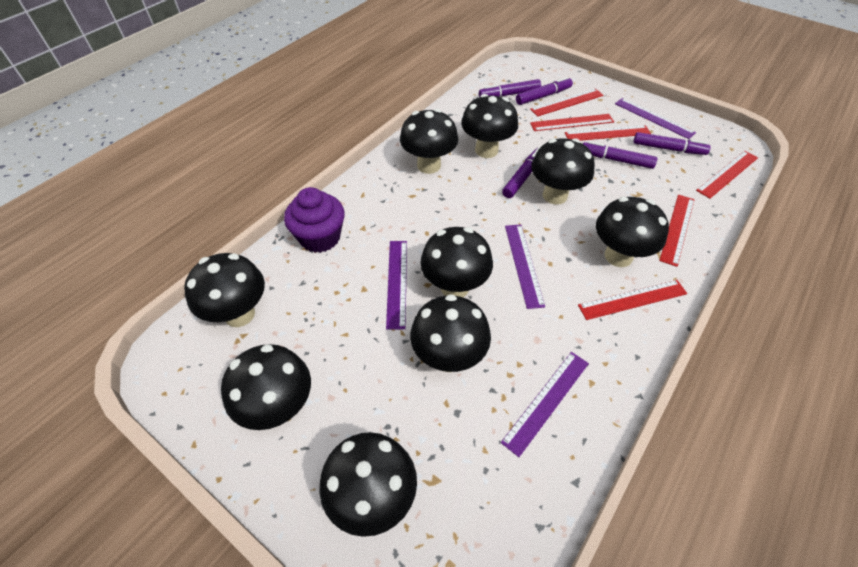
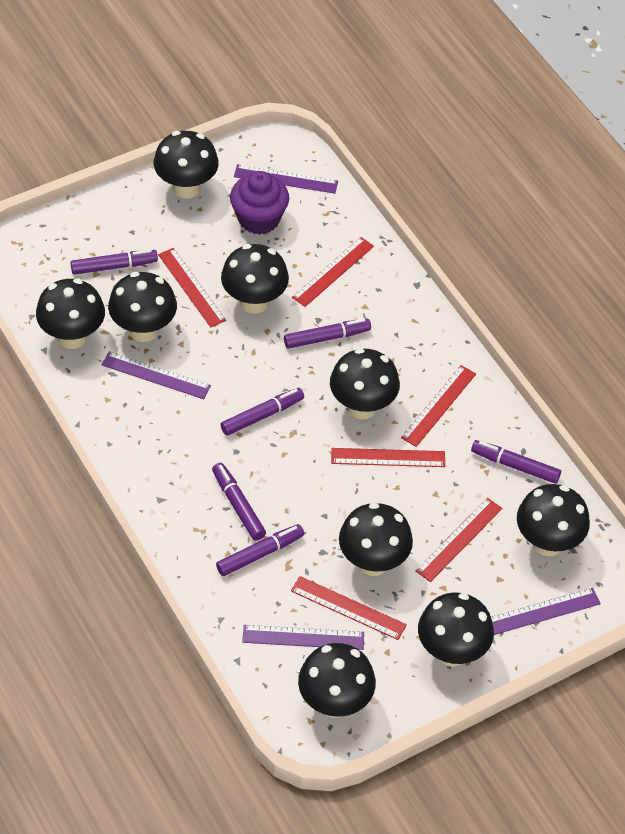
purple marker: 5 -> 6

